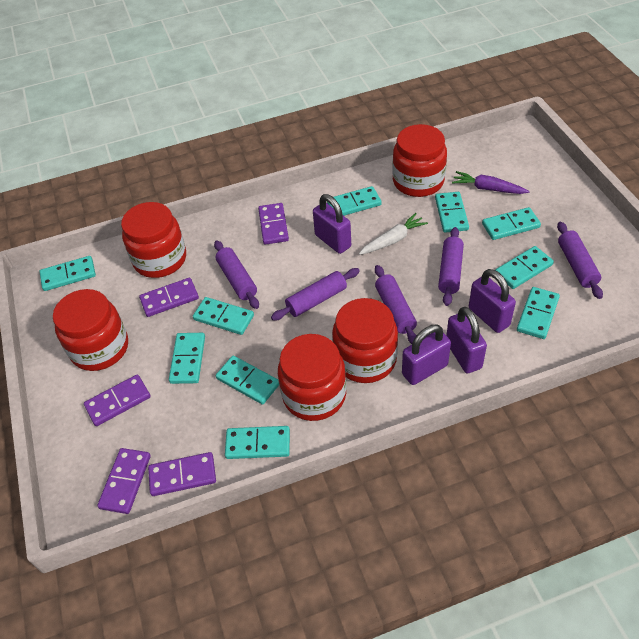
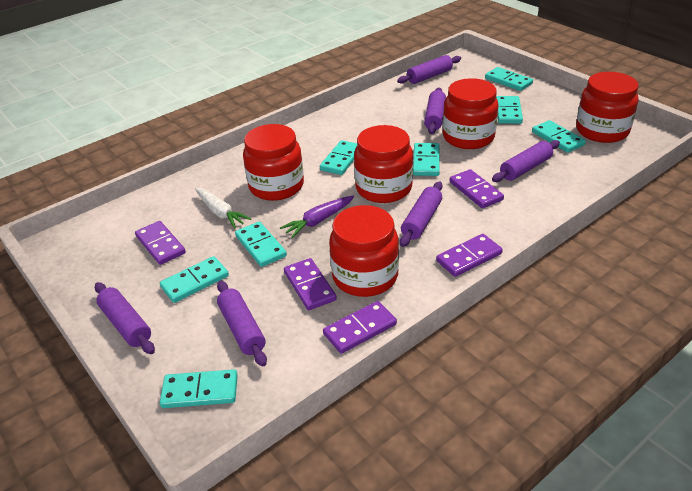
purple padlock: 4 -> 0
purple rolling pin: 5 -> 6
turquoise domino: 10 -> 8

